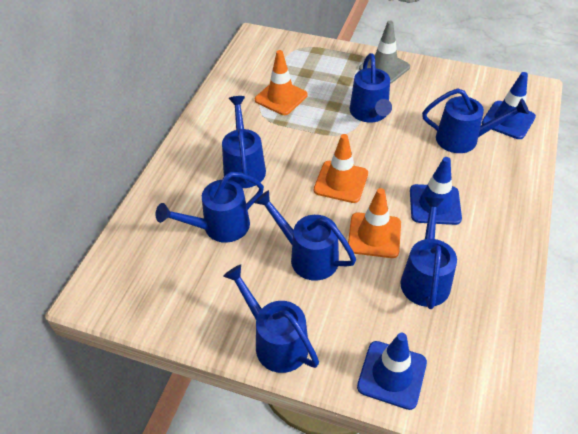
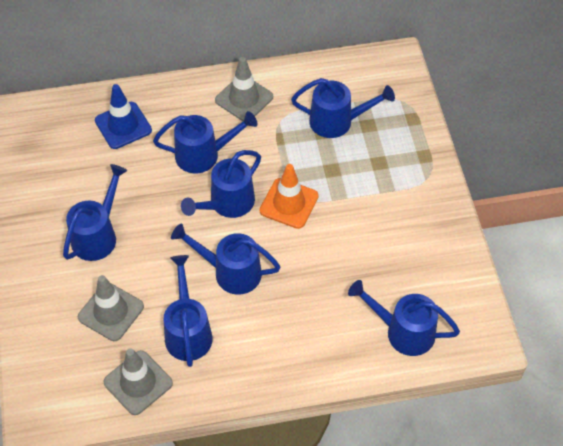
blue traffic cone: 3 -> 1
grey traffic cone: 1 -> 3
orange traffic cone: 3 -> 1

